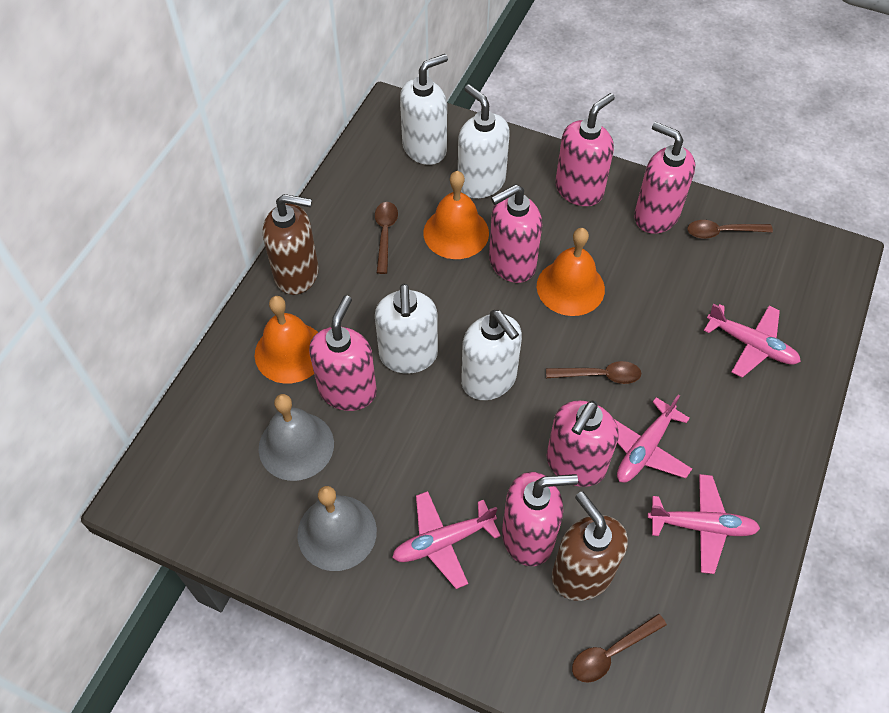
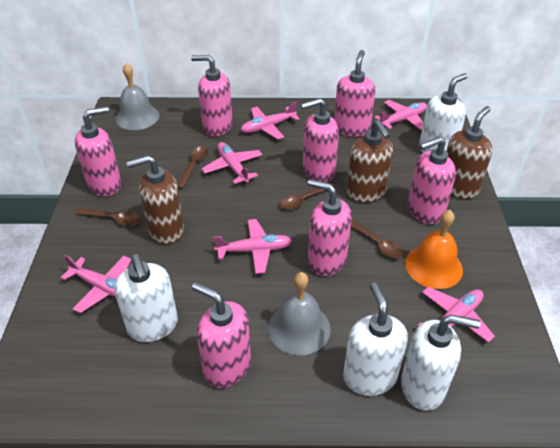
brown soap dispenser: 2 -> 3
orange bell: 3 -> 1
pink plane: 4 -> 6
pink soap dispenser: 6 -> 7

